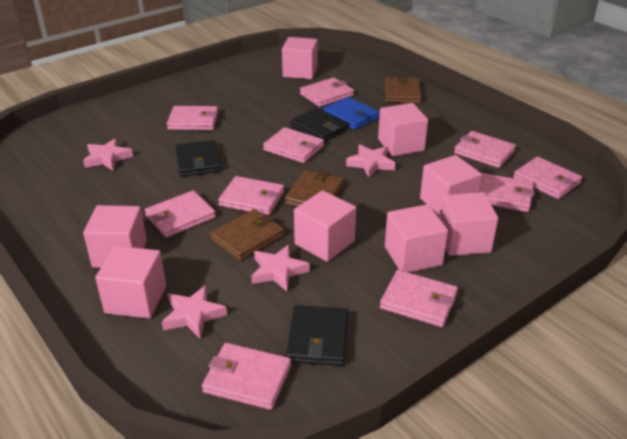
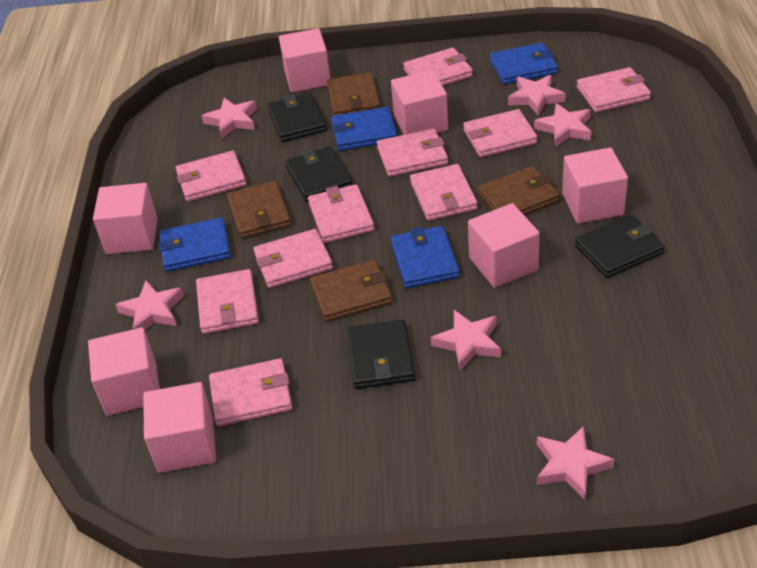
black wallet: 3 -> 4
blue wallet: 1 -> 4
brown wallet: 3 -> 4
pink cube: 8 -> 7
pink star: 4 -> 6

